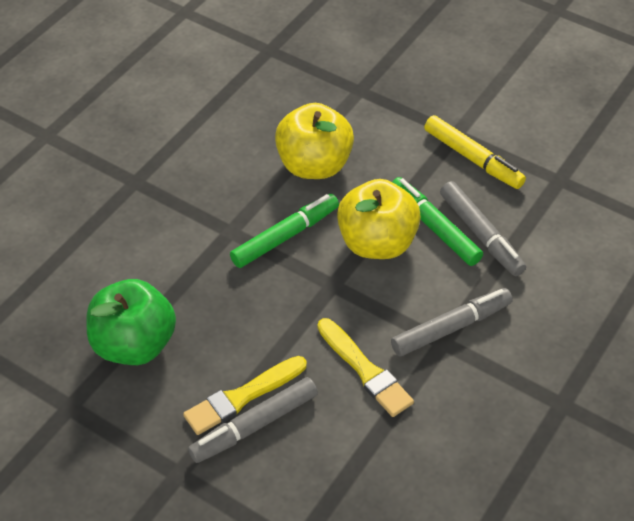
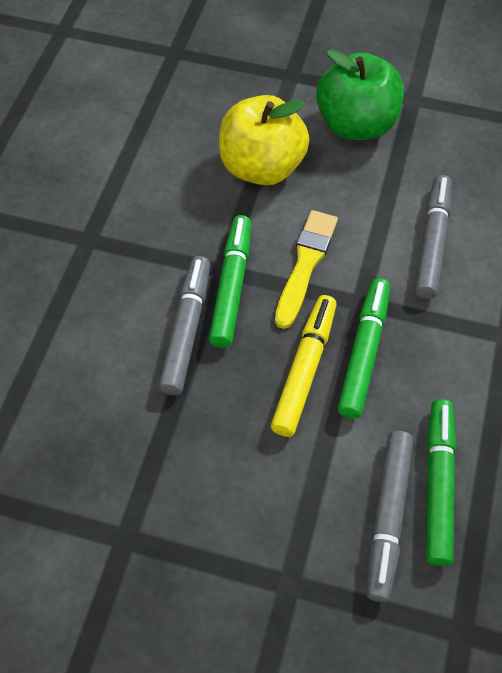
green marker: 2 -> 3
yellow apple: 2 -> 1
yellow brush: 2 -> 1

